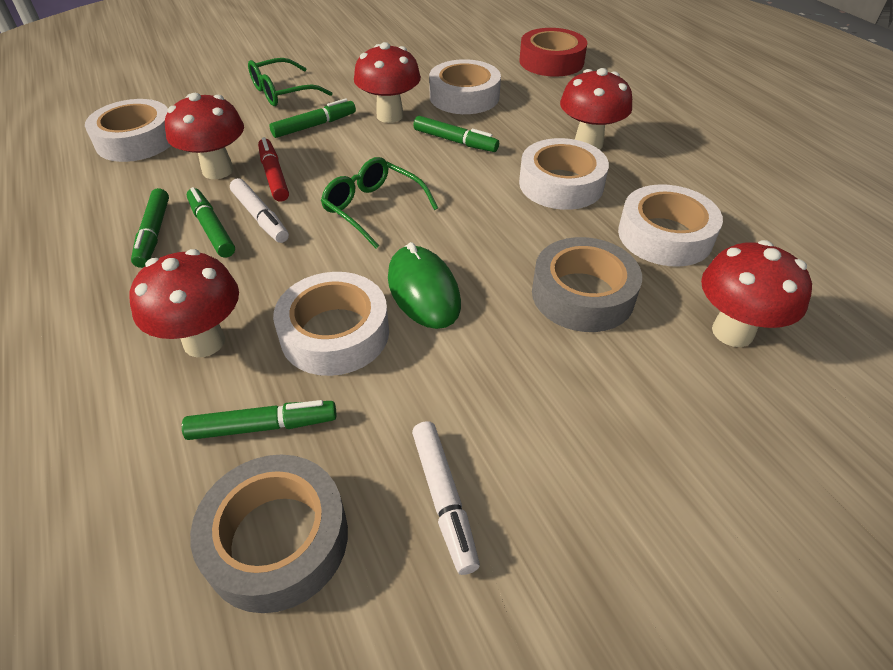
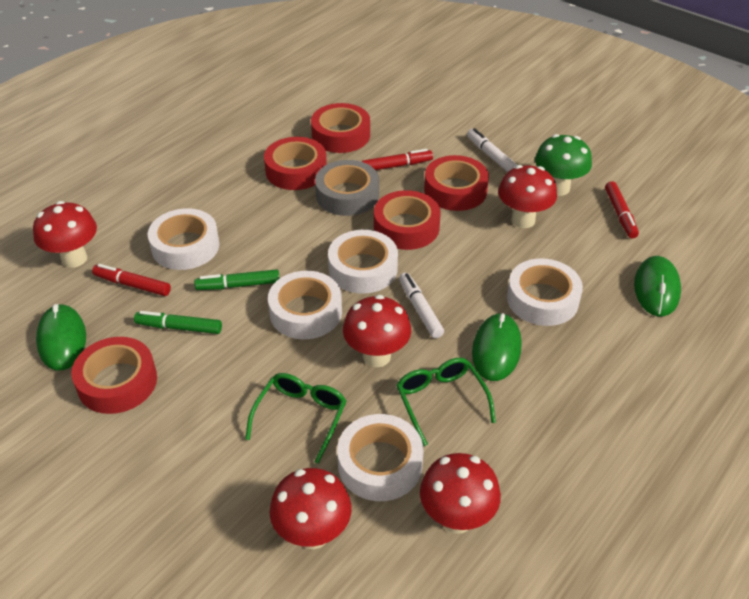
green marker: 5 -> 2
green mouse: 1 -> 3
green mushroom: 0 -> 1
grey tape: 2 -> 1
red marker: 1 -> 3
red tape: 1 -> 5

